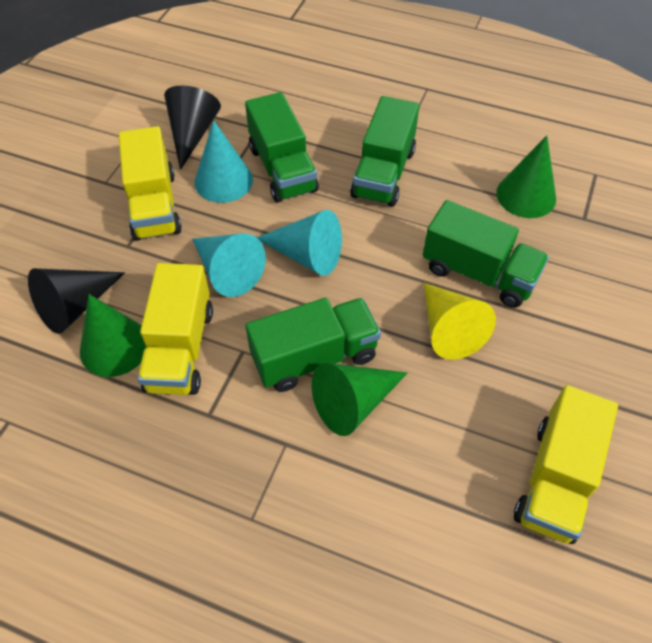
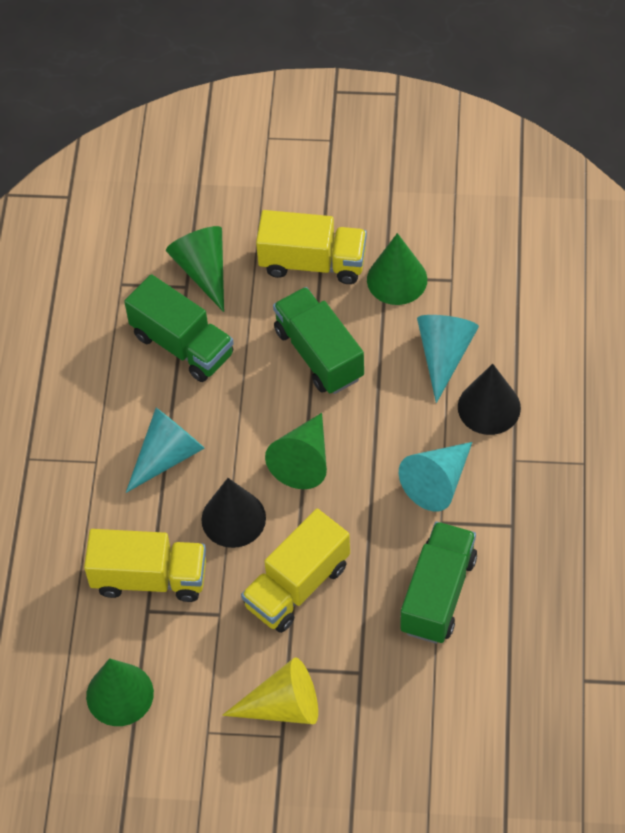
green cone: 3 -> 4
green truck: 4 -> 3

